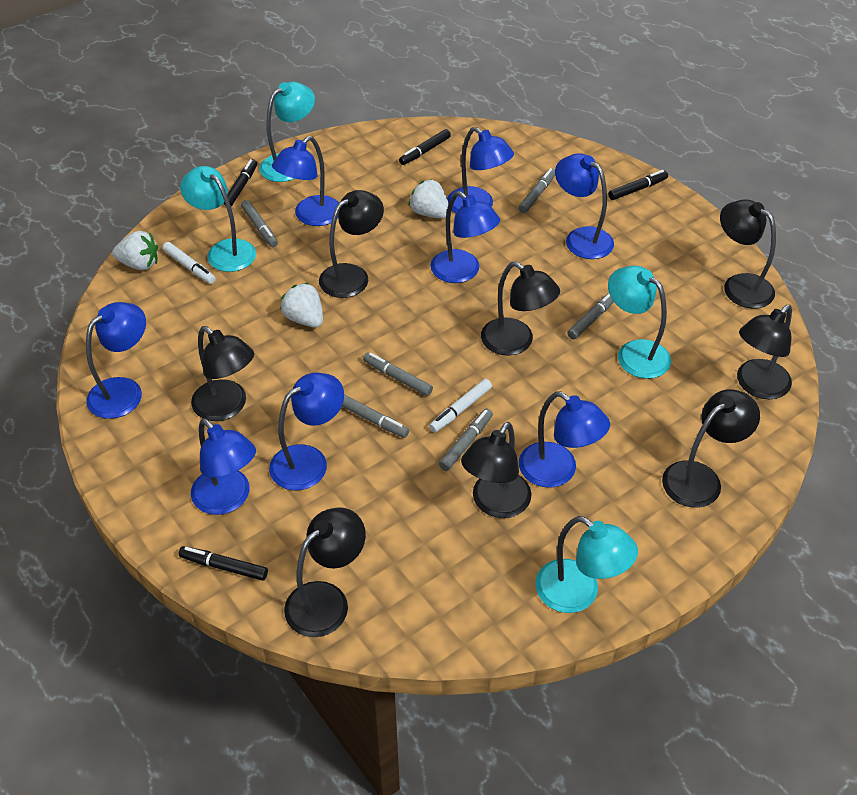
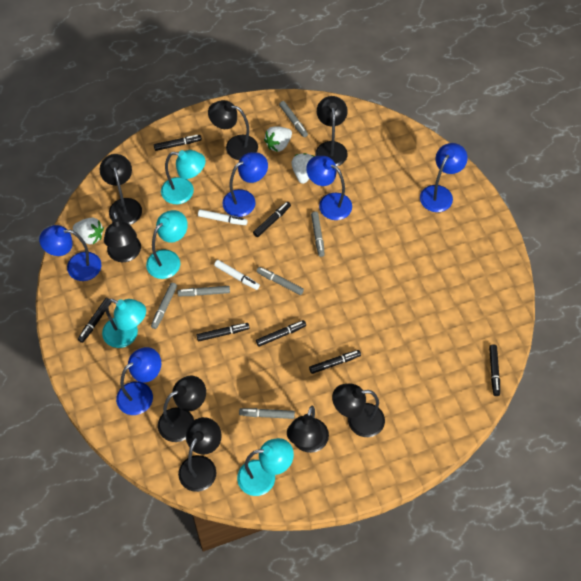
black marker: 4 -> 7
blue lamp: 8 -> 5

